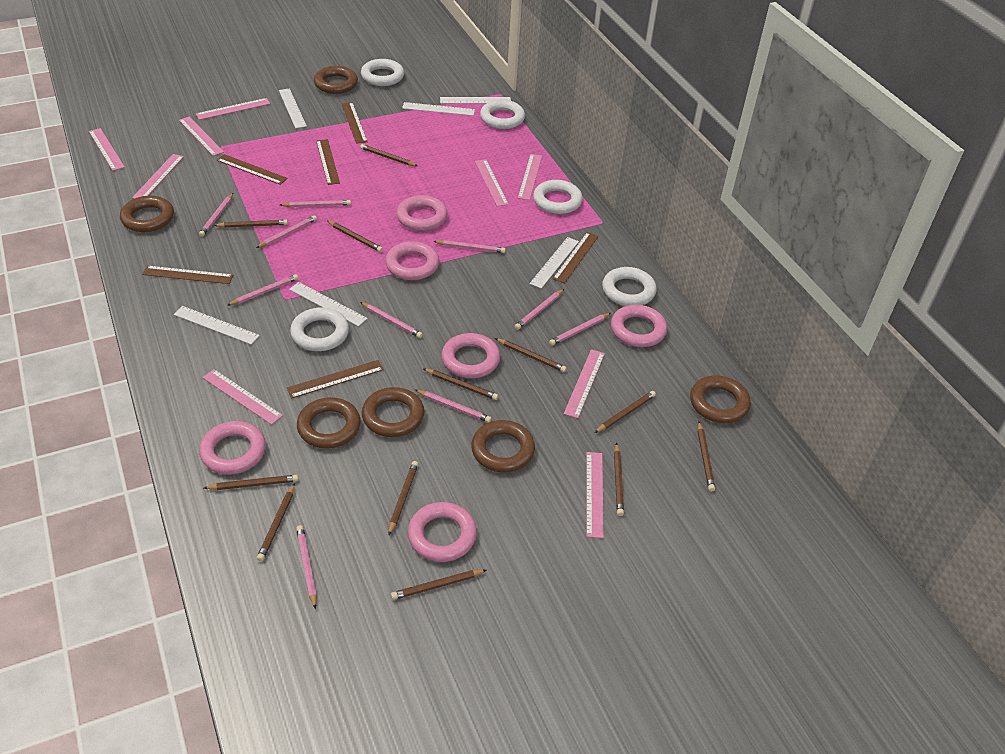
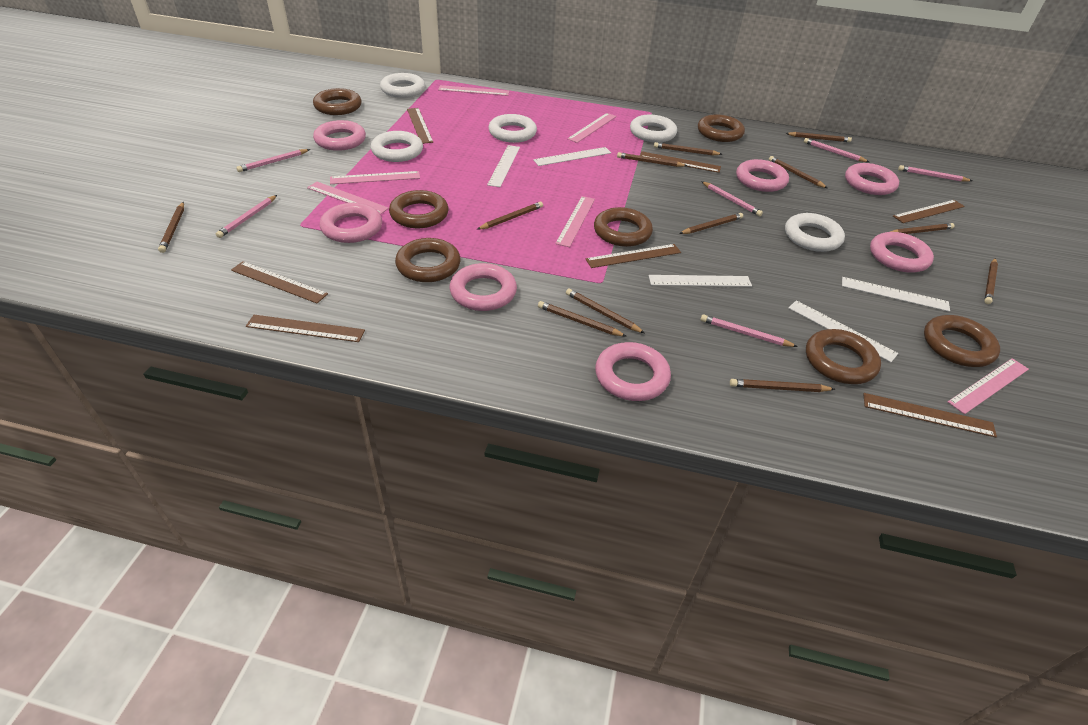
brown ring: 6 -> 7
brown ruler: 6 -> 7
pink pencil: 10 -> 6
pink ring: 6 -> 7
pink ruler: 9 -> 6
white ruler: 6 -> 5

